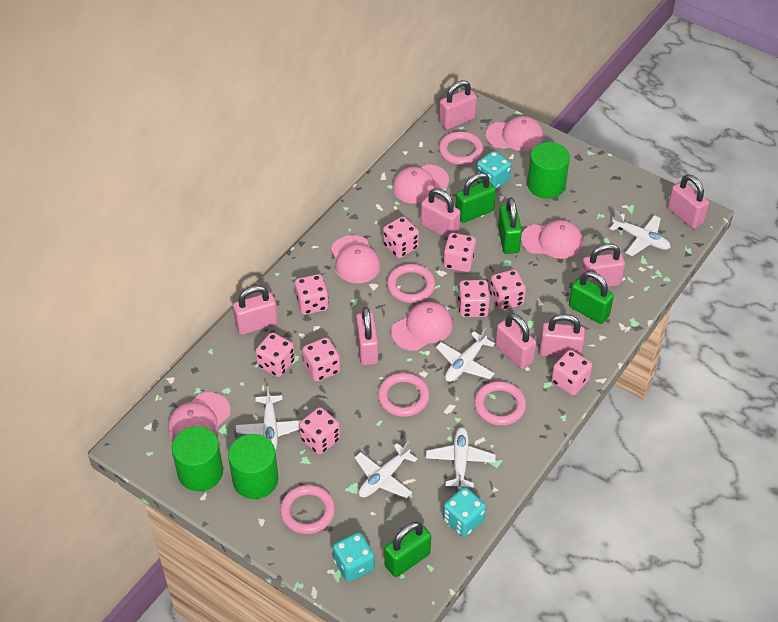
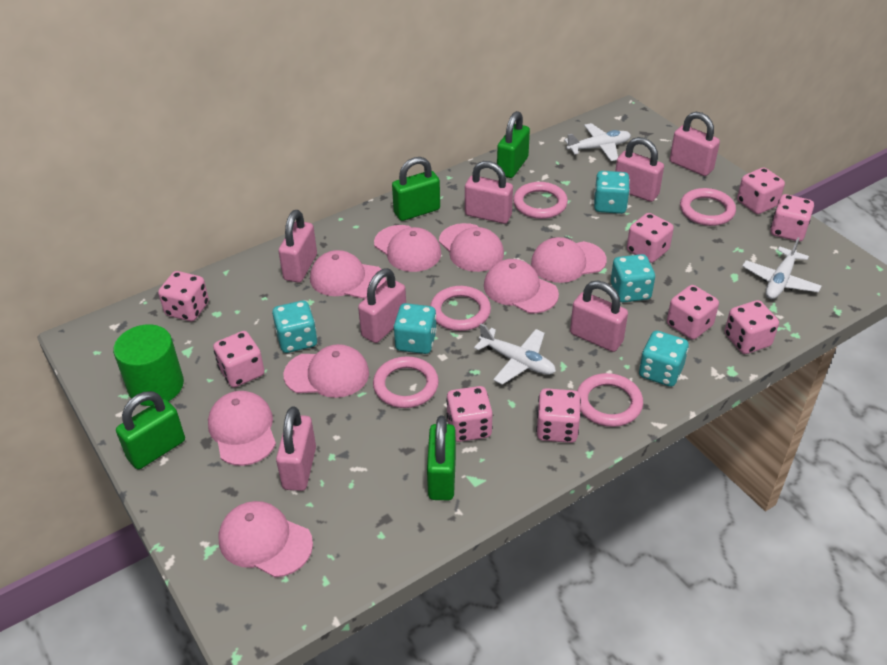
green cylinder: 3 -> 1
pink cap: 6 -> 8
pink padlock: 8 -> 7
turquoise dice: 3 -> 5
white plane: 5 -> 3

